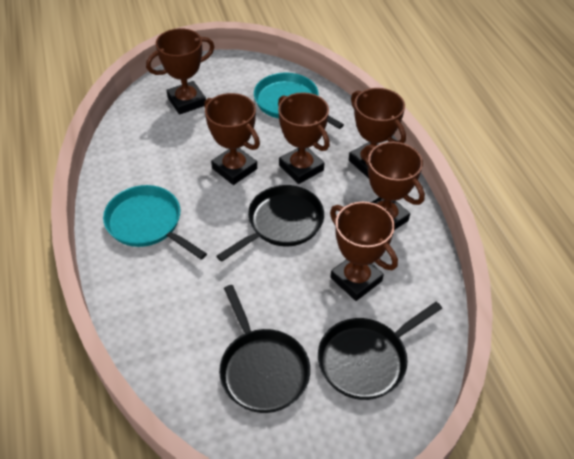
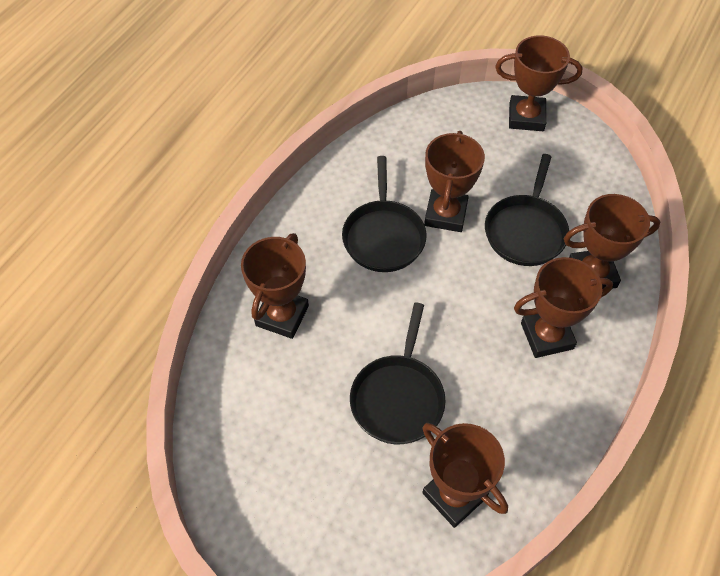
turquoise pan: 2 -> 0

